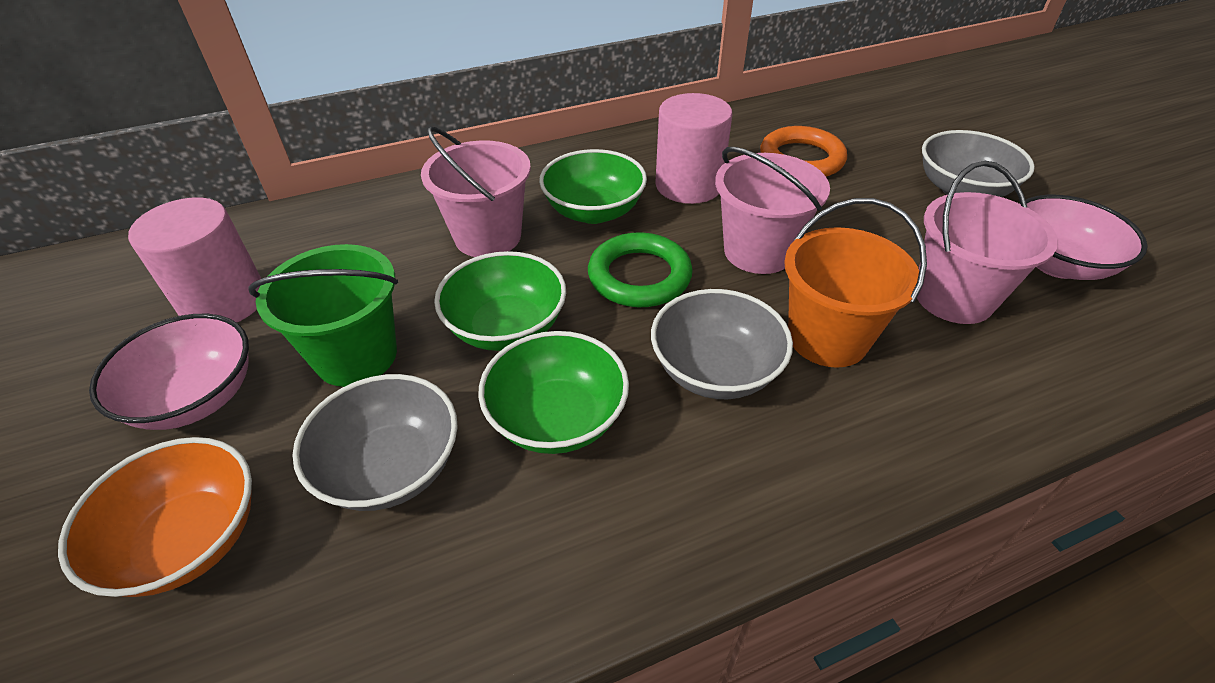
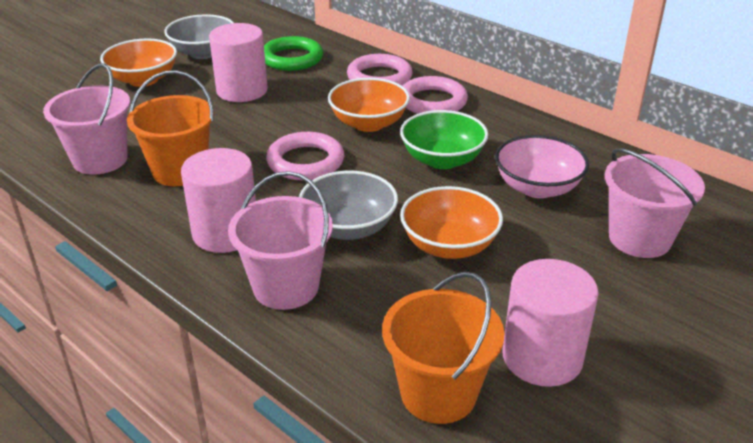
green bowl: 3 -> 1
green bucket: 1 -> 0
grey bowl: 3 -> 2
orange bowl: 1 -> 3
orange bucket: 1 -> 2
orange ring: 1 -> 0
pink bowl: 2 -> 1
pink cylinder: 2 -> 3
pink ring: 0 -> 3

